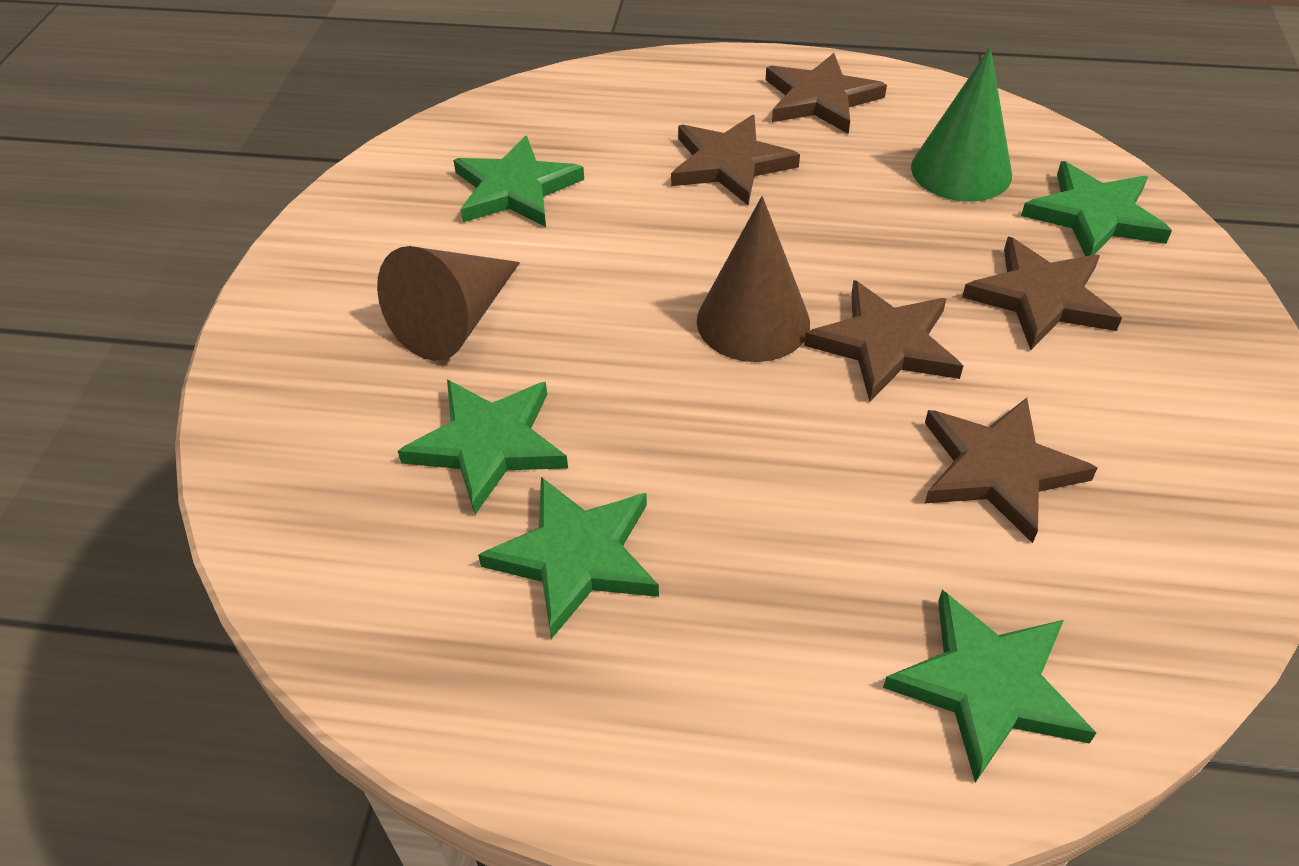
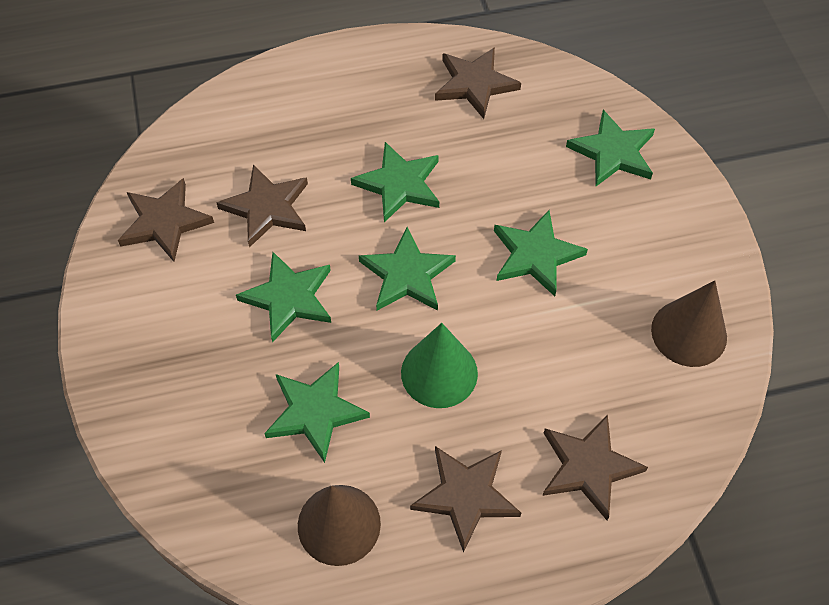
green star: 5 -> 6

